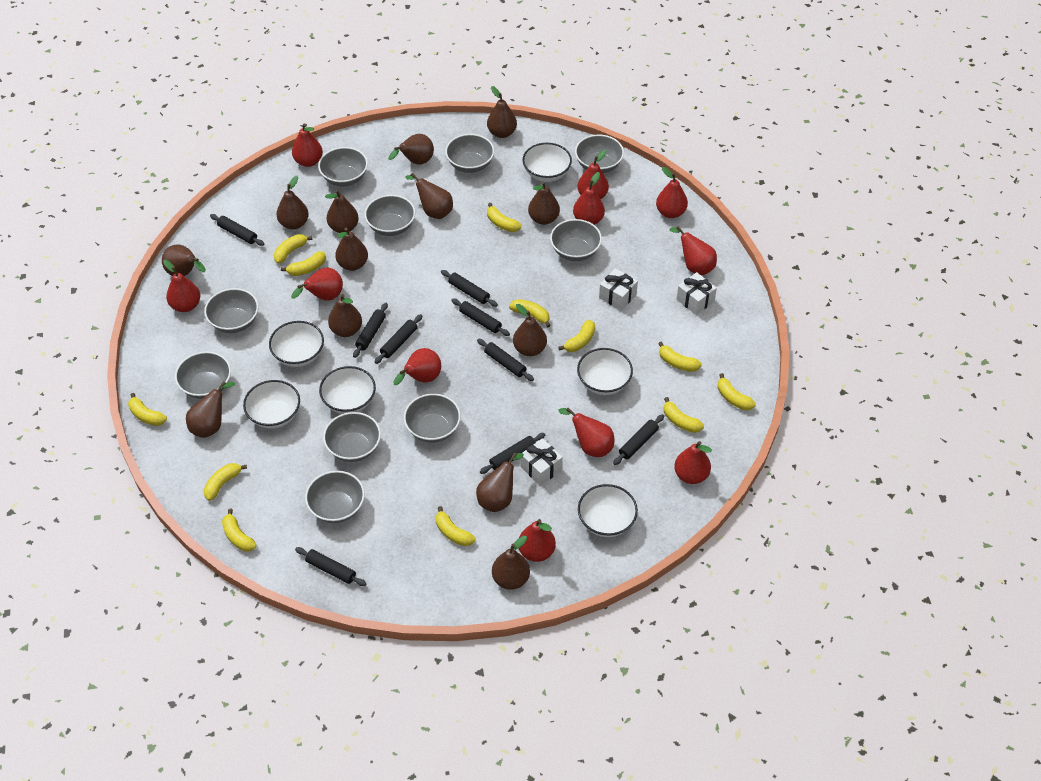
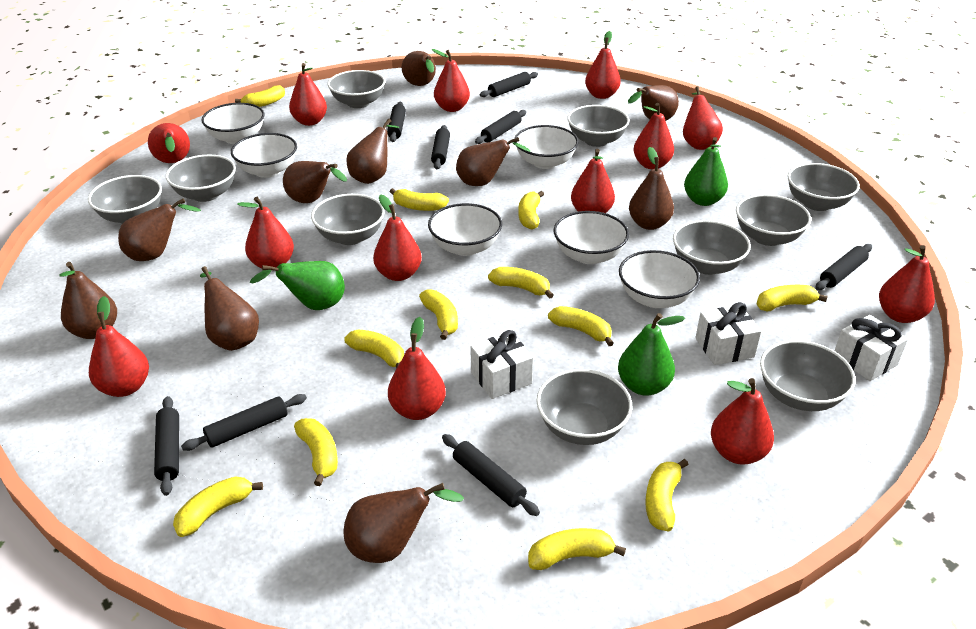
black rolling pin: 9 -> 8
brown pear: 13 -> 10
green pear: 0 -> 3
red pear: 11 -> 13

